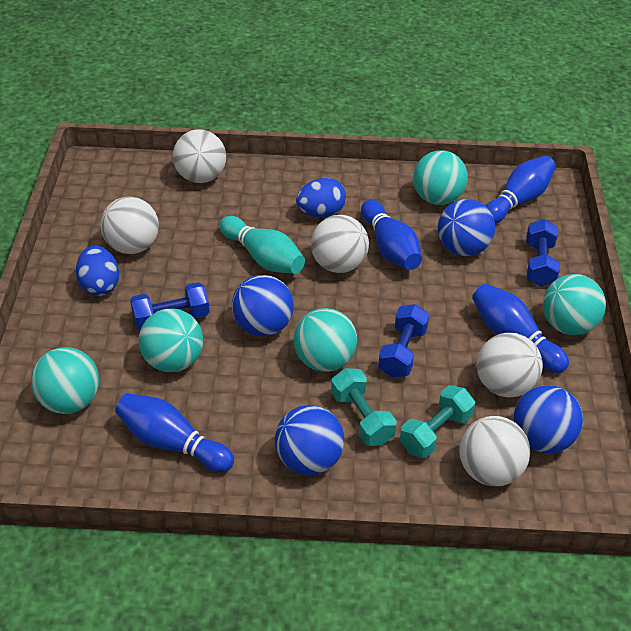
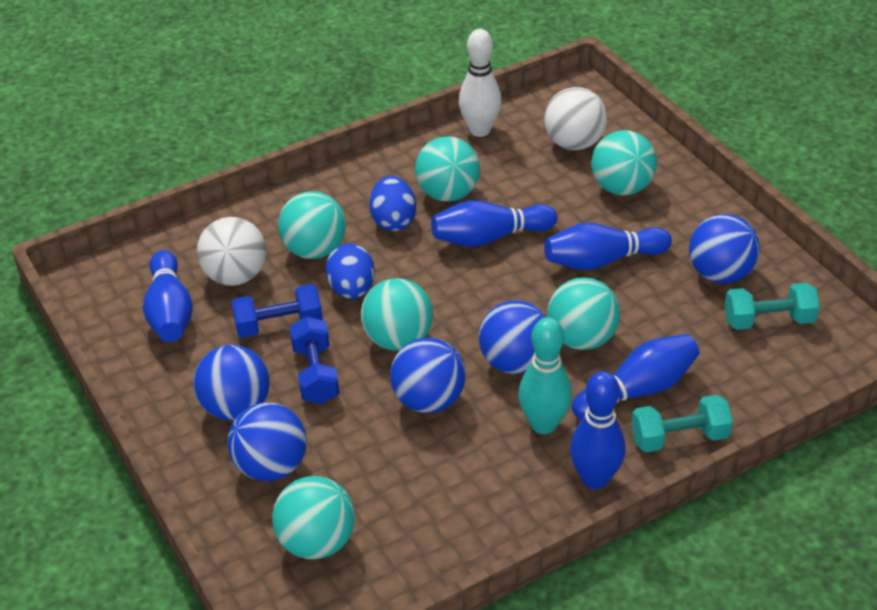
blue ball: 4 -> 5
blue bowling pin: 4 -> 5
blue dumbbell: 3 -> 2
turquoise ball: 5 -> 6
white ball: 5 -> 2
white bowling pin: 0 -> 1

